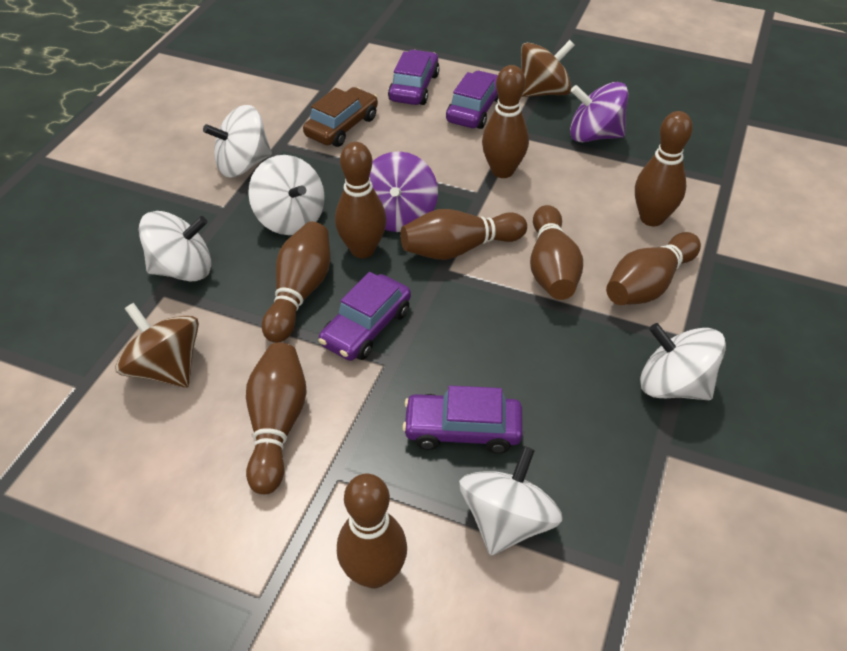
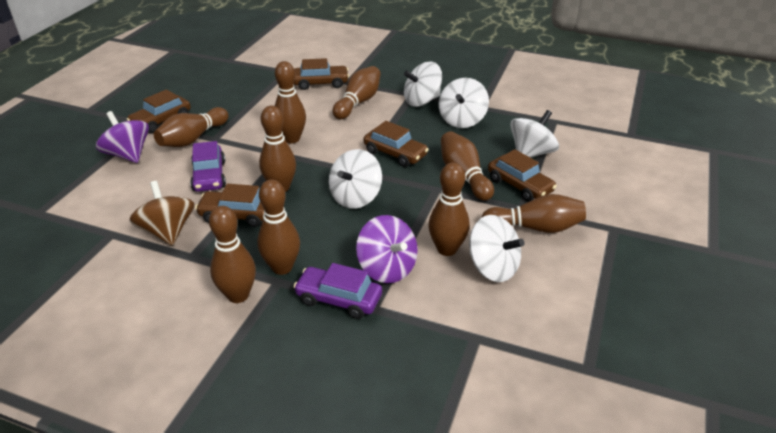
brown car: 1 -> 5
brown spinning top: 2 -> 1
purple car: 4 -> 2

